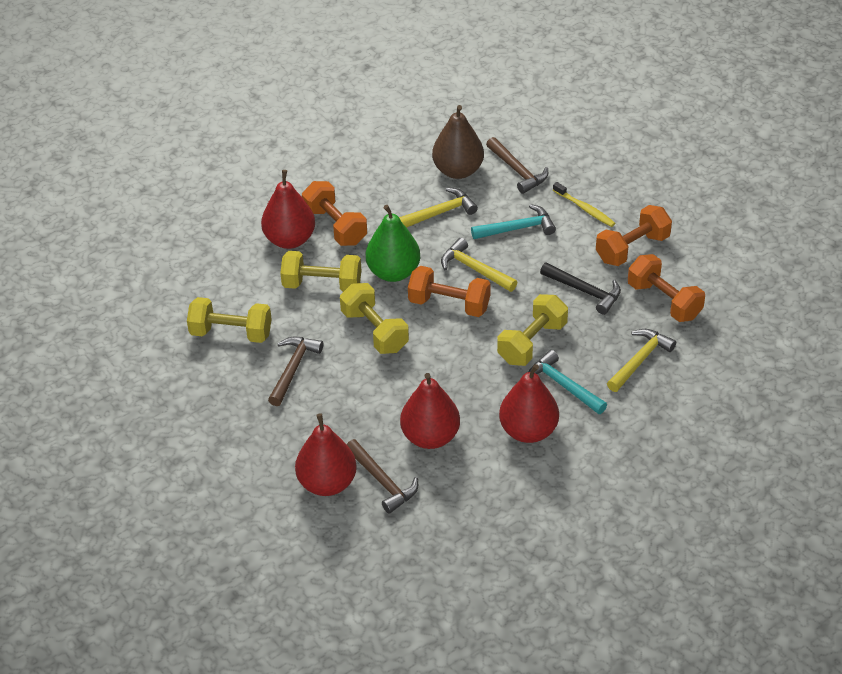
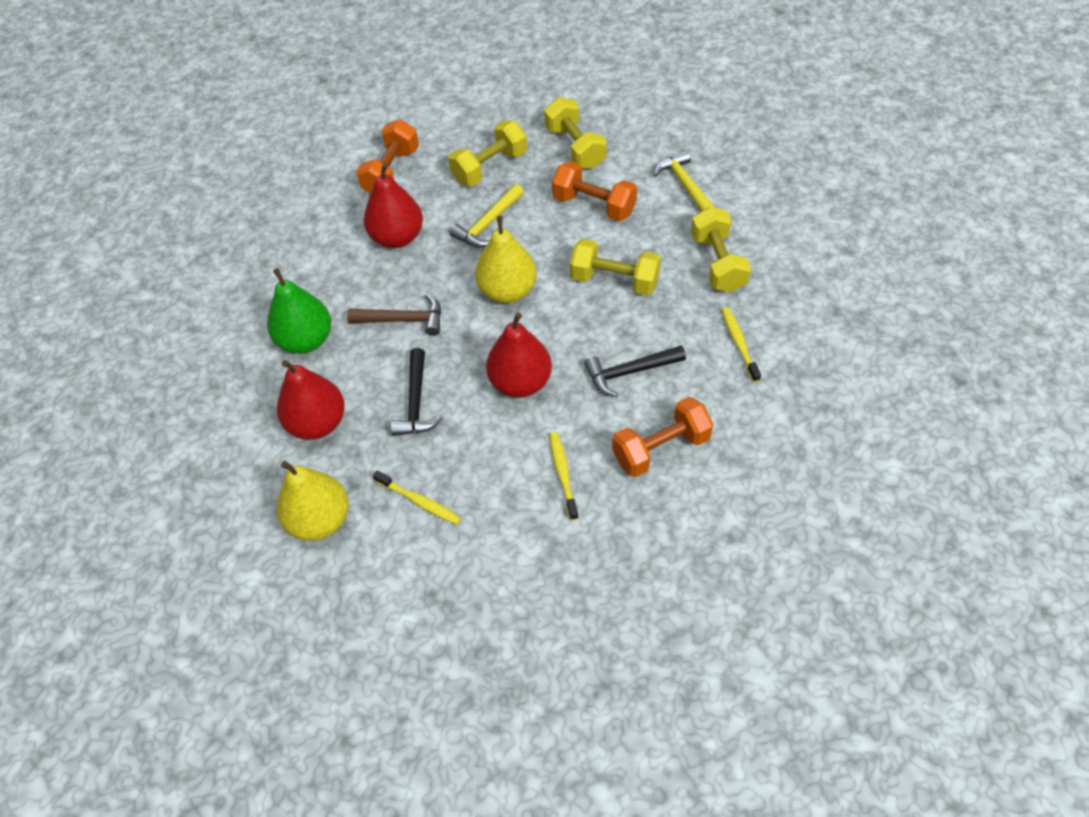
black hammer: 1 -> 2
brown hammer: 3 -> 1
brown pear: 1 -> 0
orange dumbbell: 4 -> 3
red pear: 4 -> 3
turquoise hammer: 2 -> 0
yellow hammer: 3 -> 2
yellow pear: 0 -> 2
yellow toothbrush: 1 -> 3

